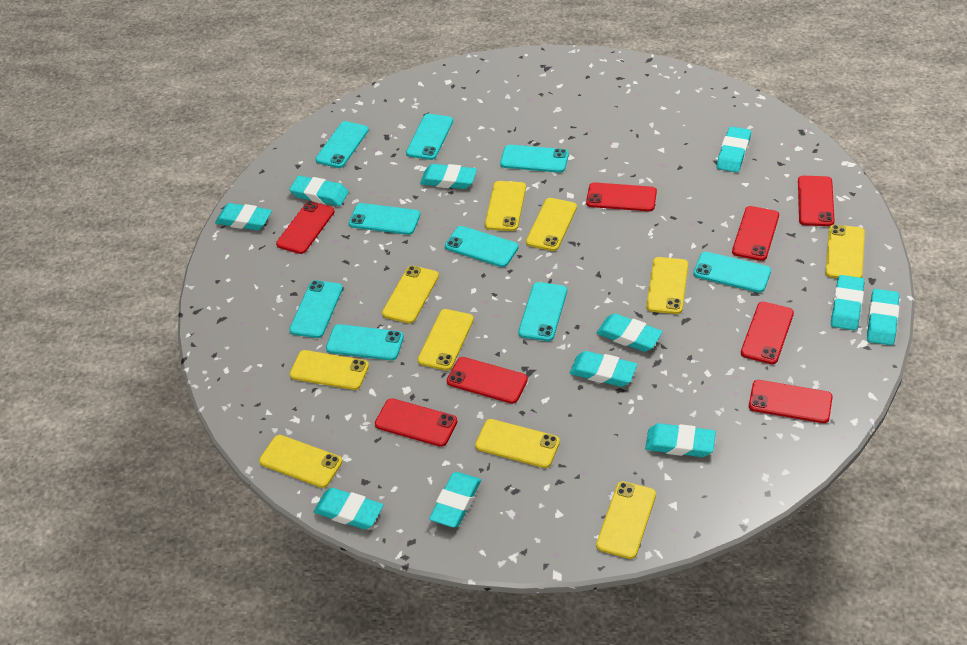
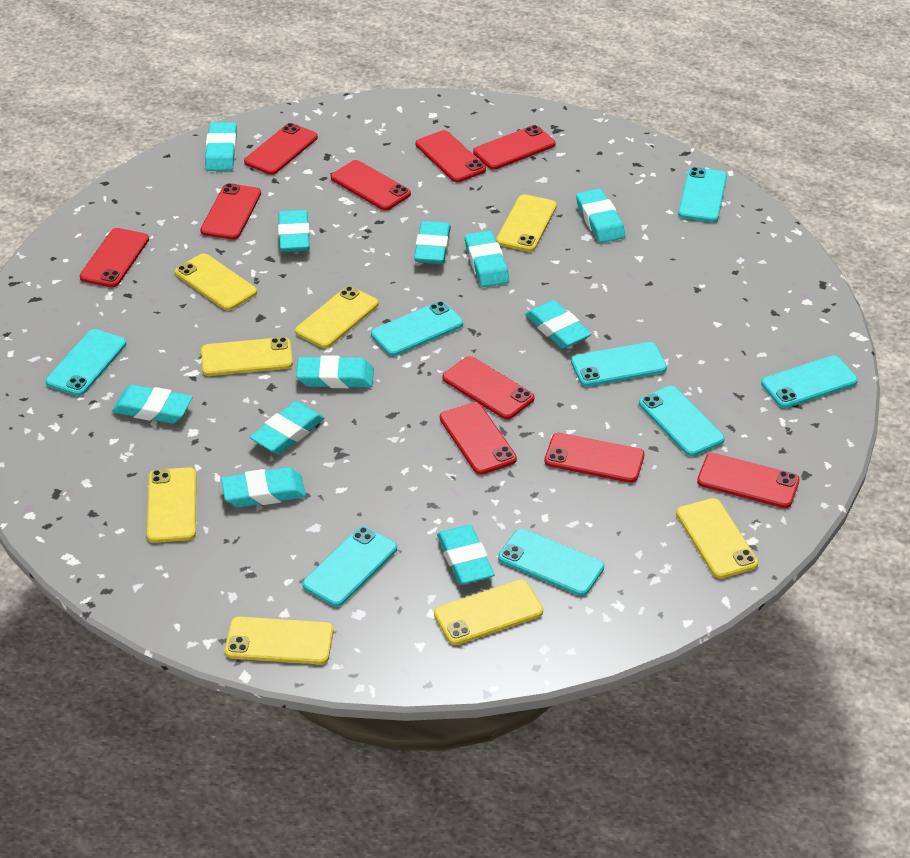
red phone: 8 -> 10
turquoise phone: 9 -> 8
yellow phone: 10 -> 8

